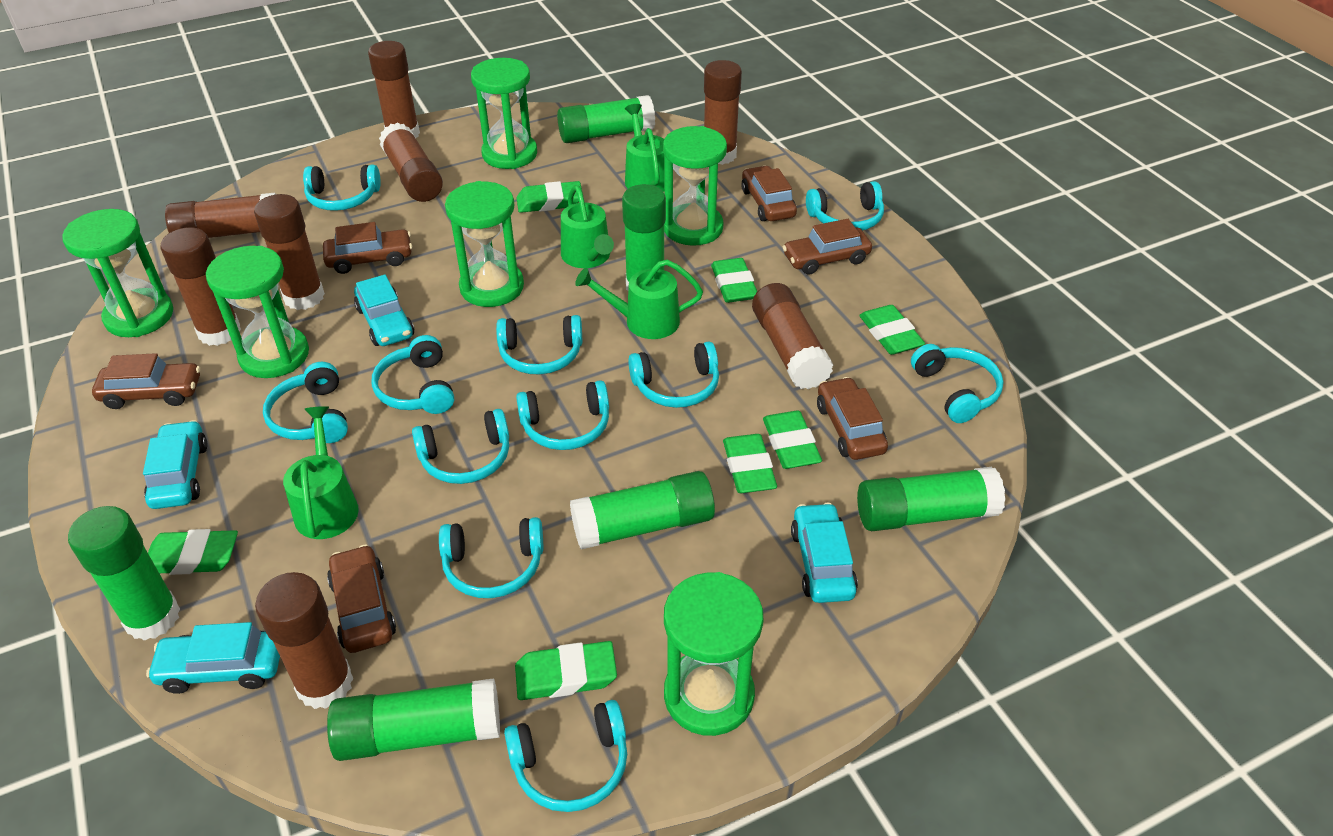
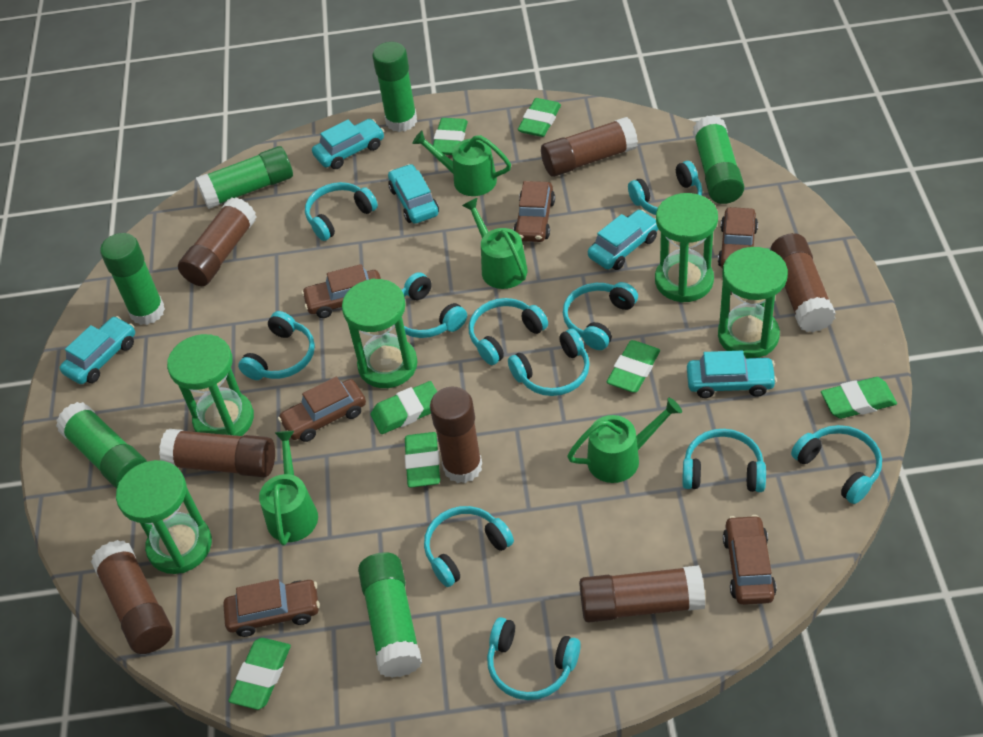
brown glue stick: 8 -> 7
green hourglass: 6 -> 5
turquoise car: 4 -> 5

